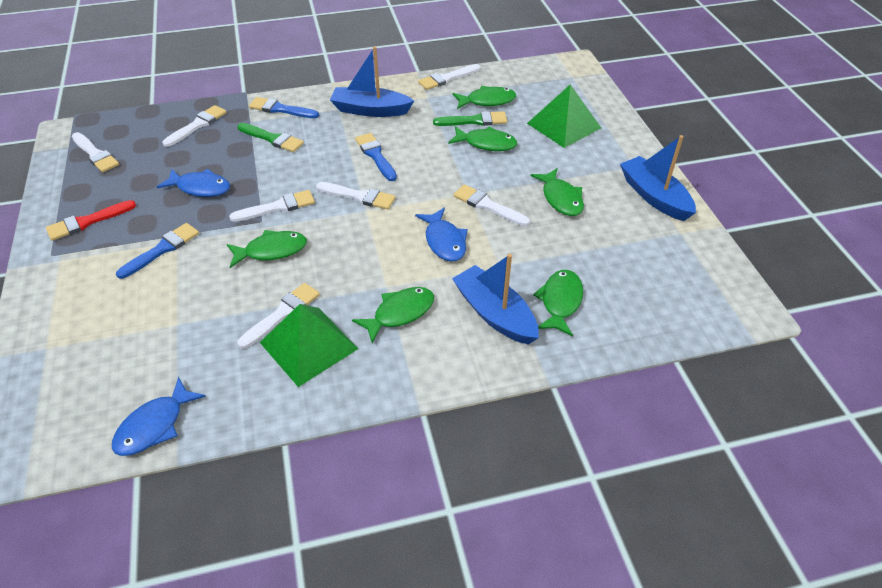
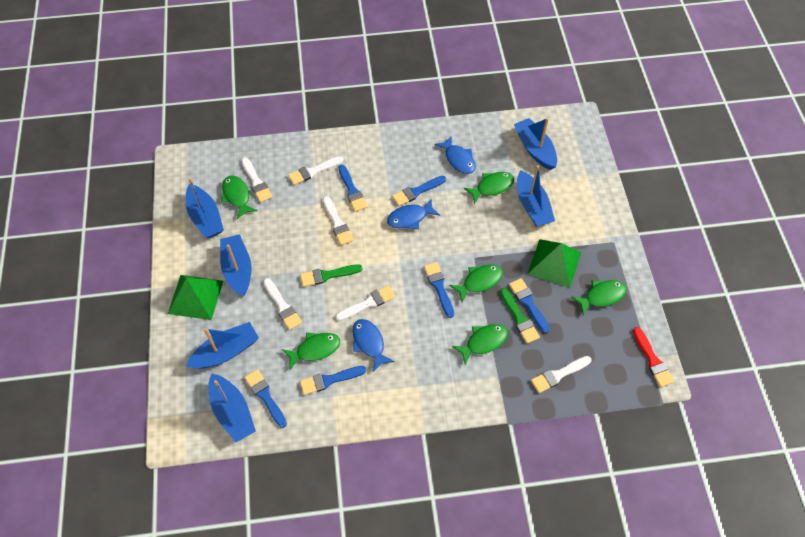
blue boat: 3 -> 6
blue brush: 3 -> 6
white brush: 7 -> 6

